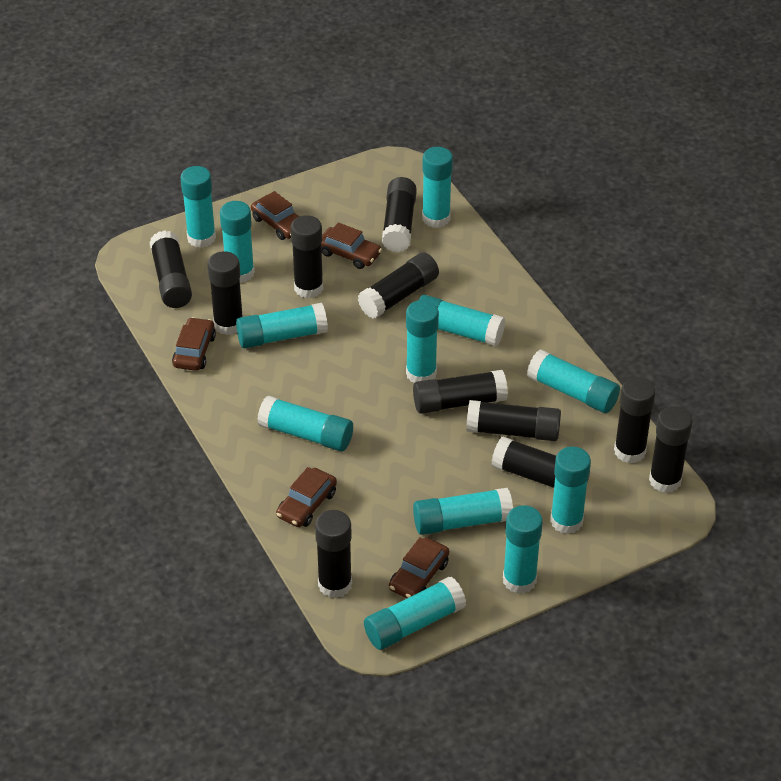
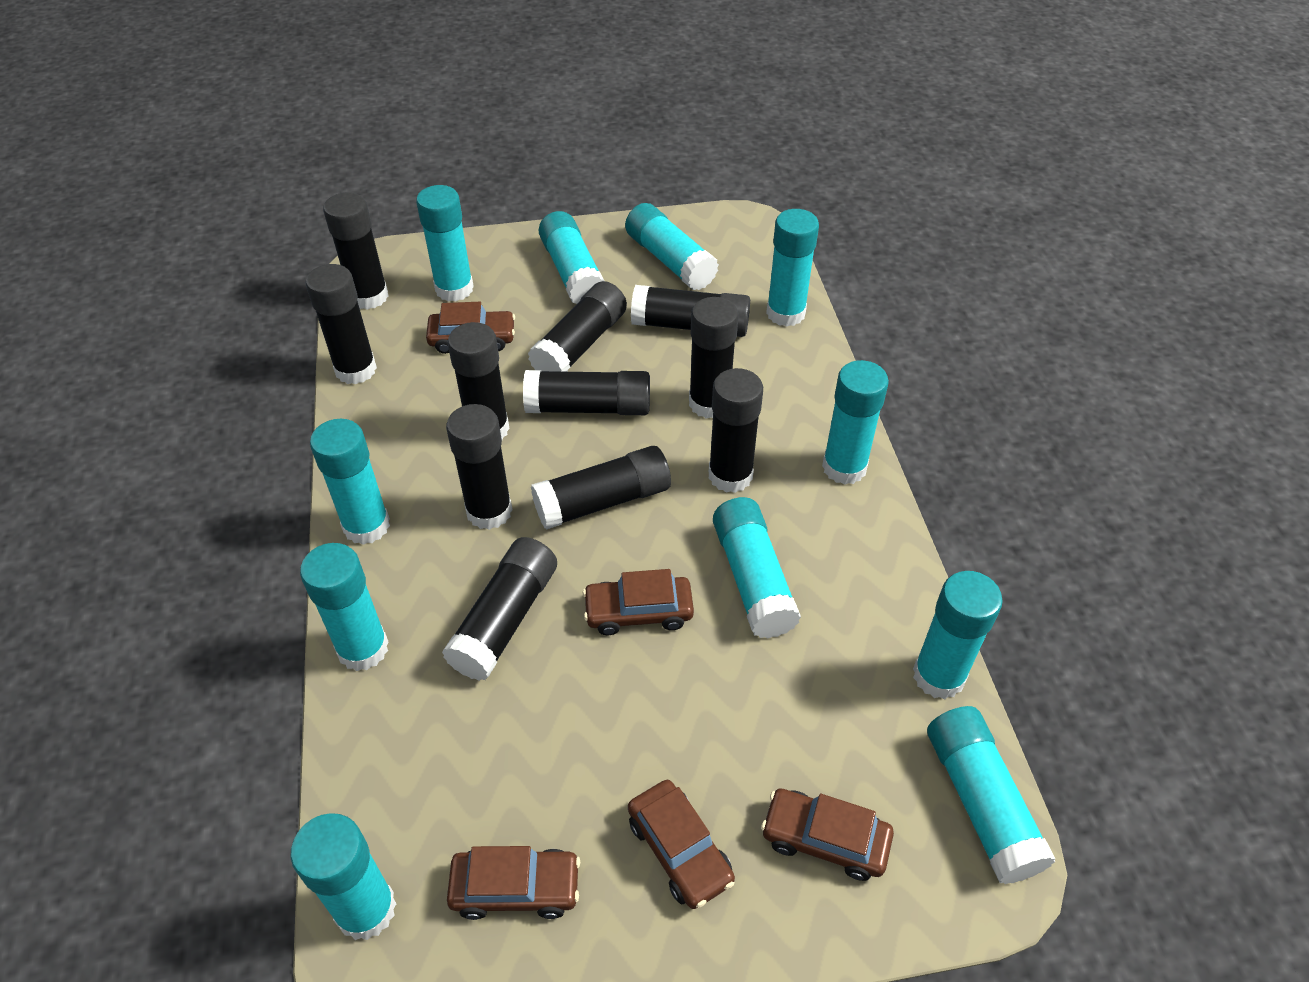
turquoise glue stick: 12 -> 11

